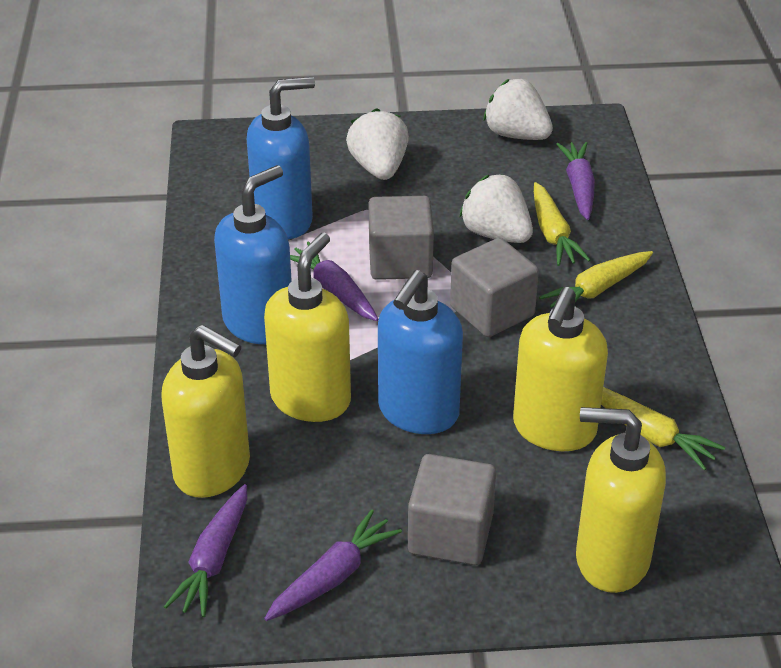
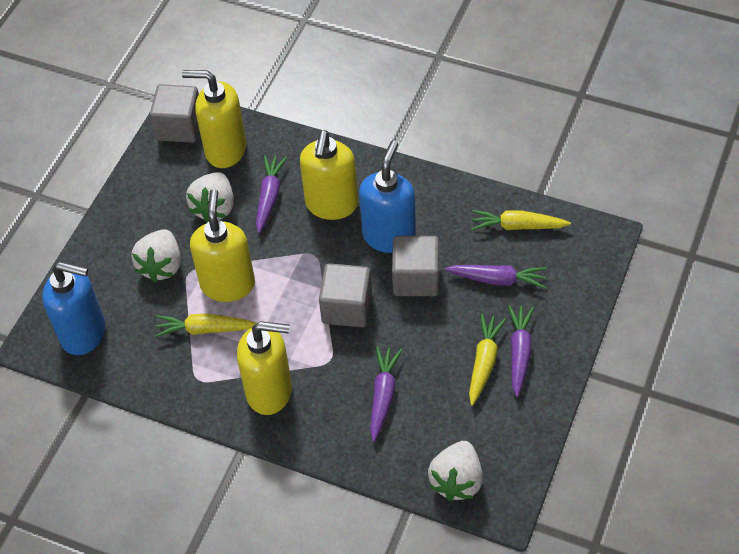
blue soap dispenser: 3 -> 2

